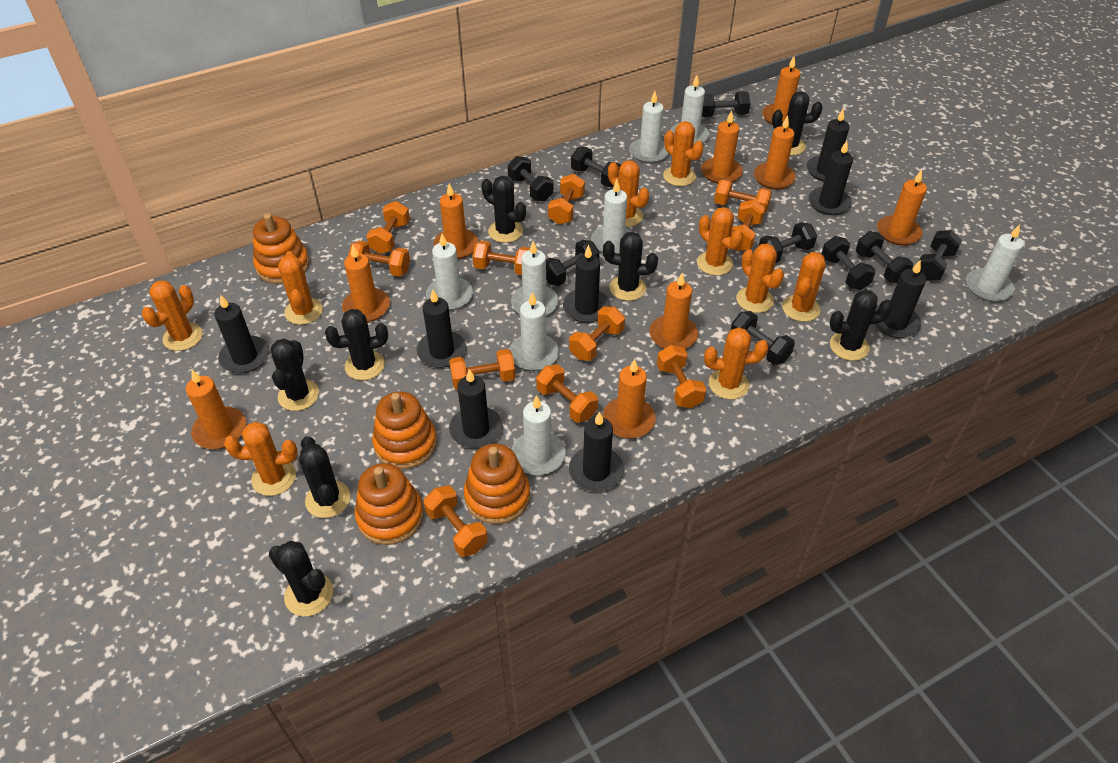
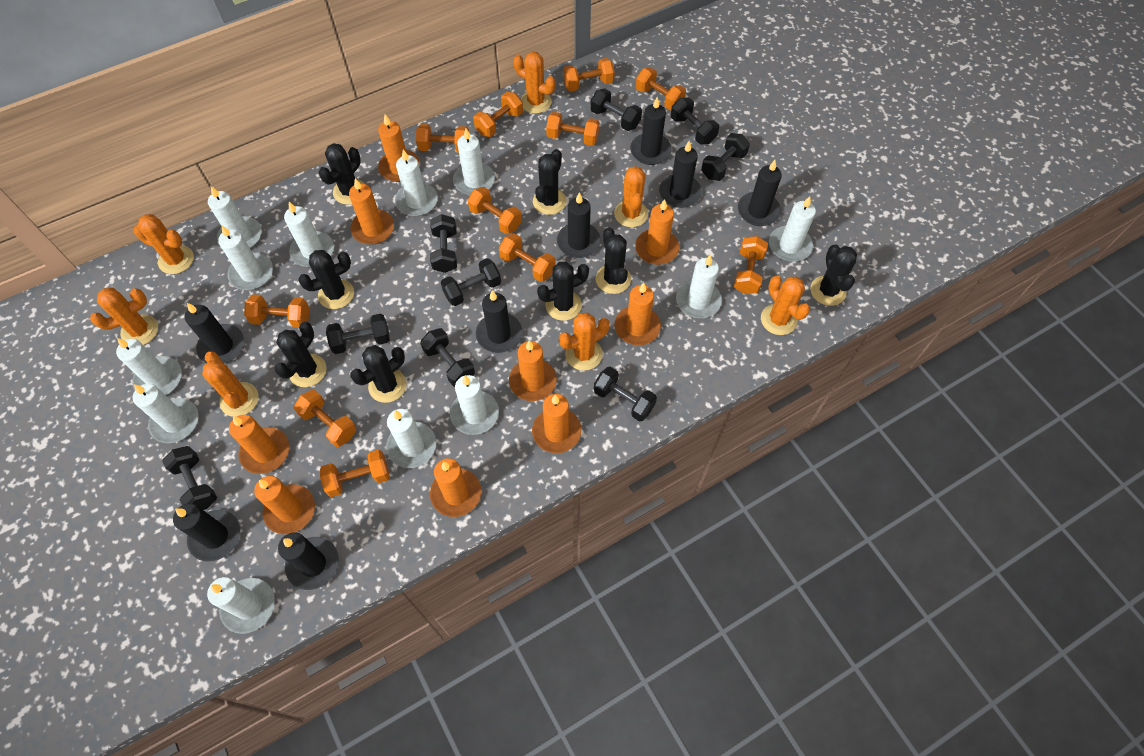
orange cactus: 9 -> 7
orange stacking toy: 4 -> 0
white candle: 8 -> 12

